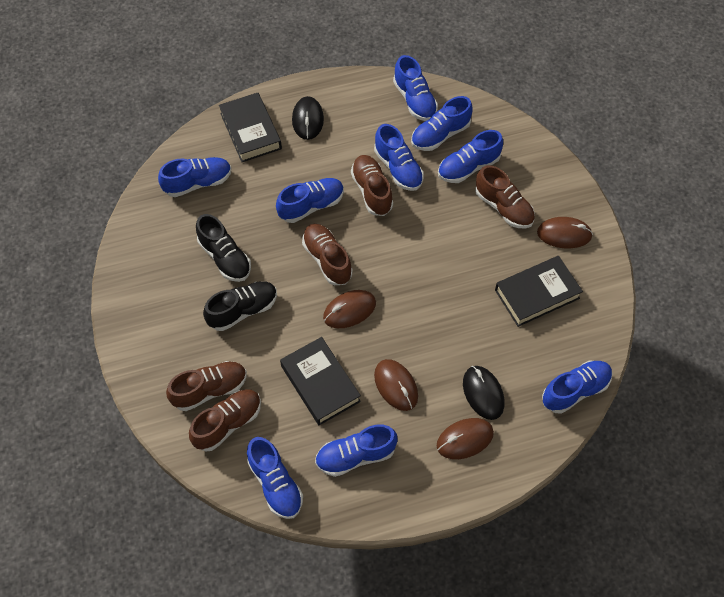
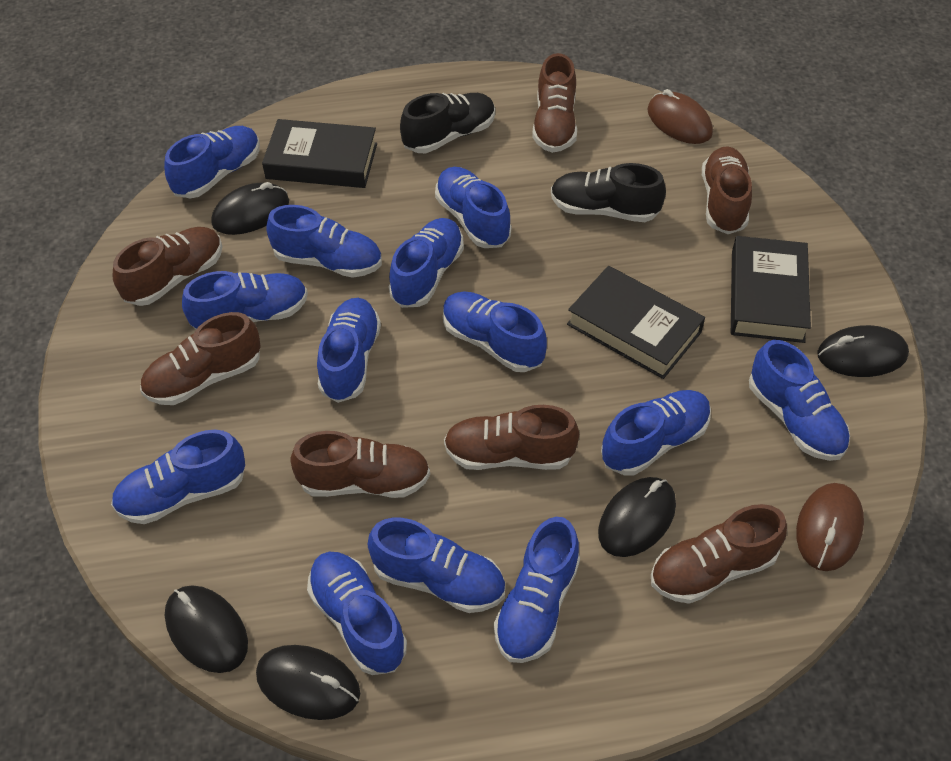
black mouse: 2 -> 5
blue shoe: 9 -> 13
brown mouse: 4 -> 2
brown shoe: 5 -> 7

